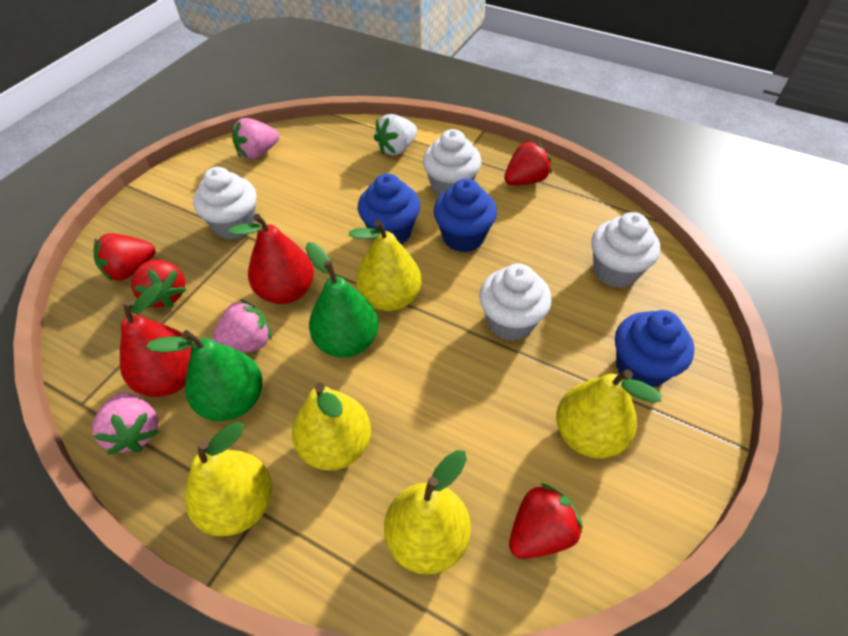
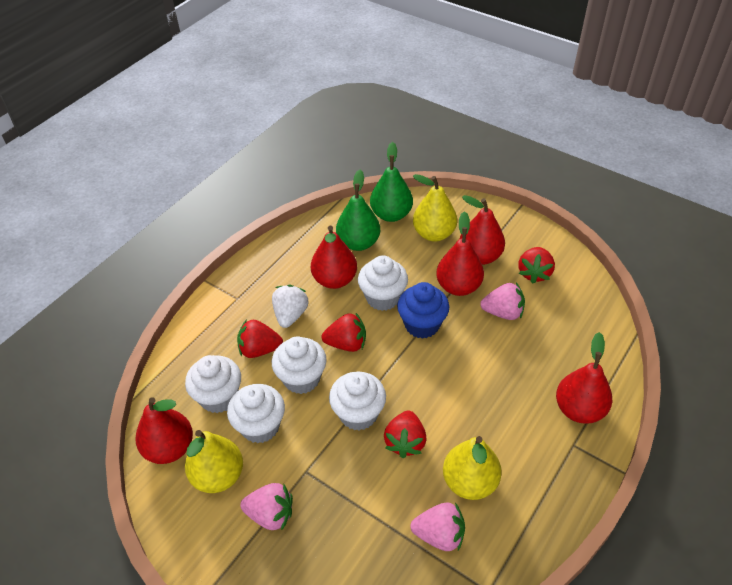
blue cupcake: 3 -> 1
red pear: 2 -> 5
white cupcake: 4 -> 5
yellow pear: 5 -> 3

